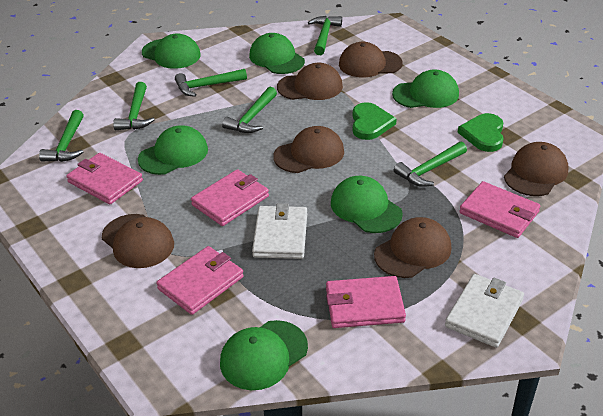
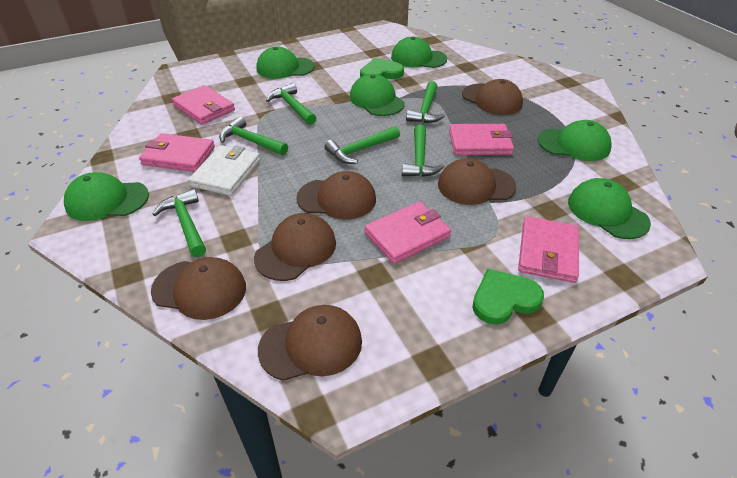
white wallet: 2 -> 1

